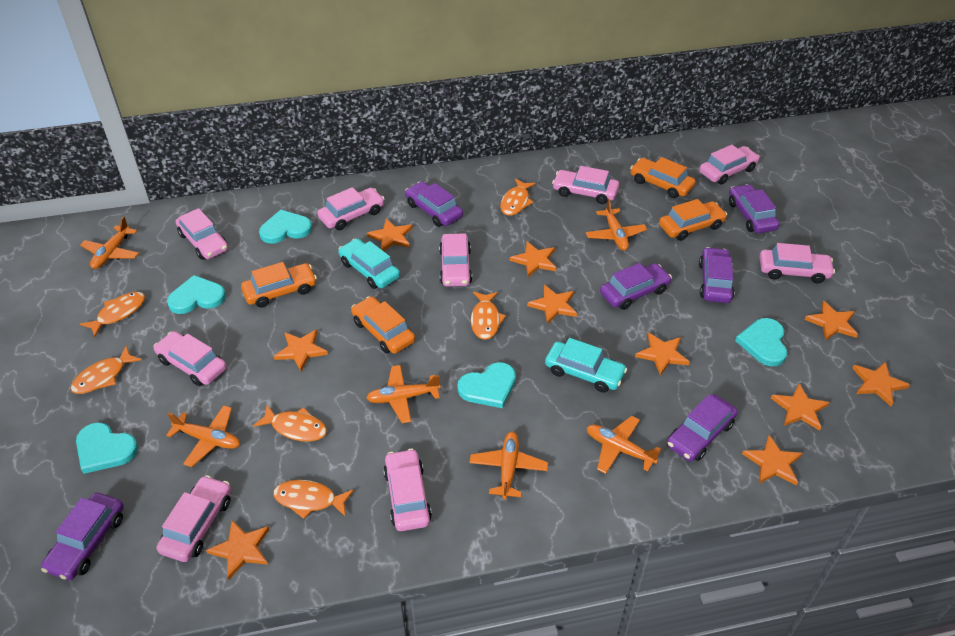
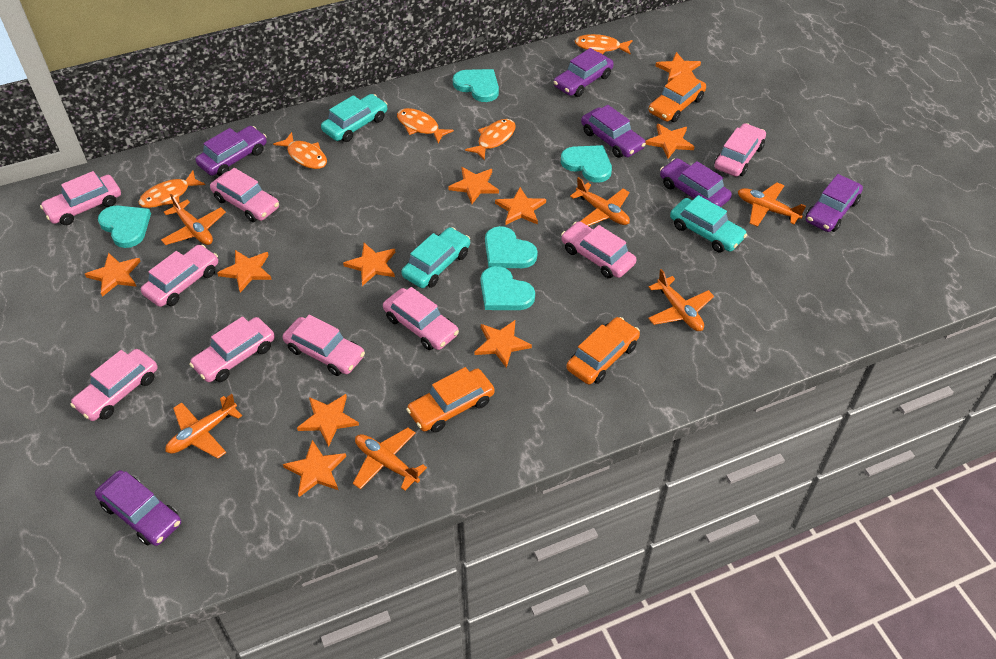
orange car: 4 -> 3
orange fish: 6 -> 5
turquoise car: 2 -> 3

